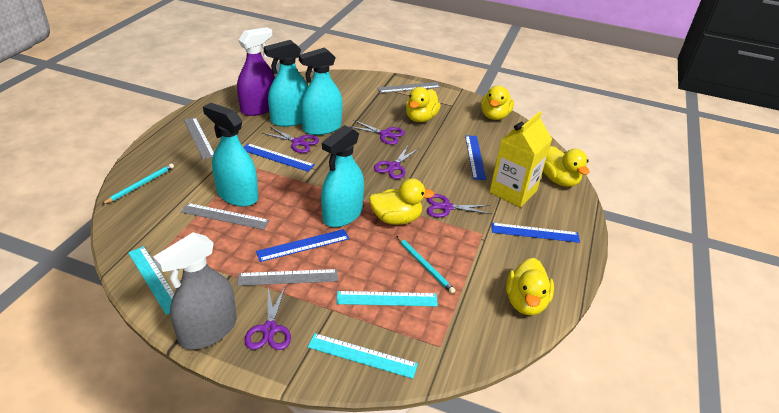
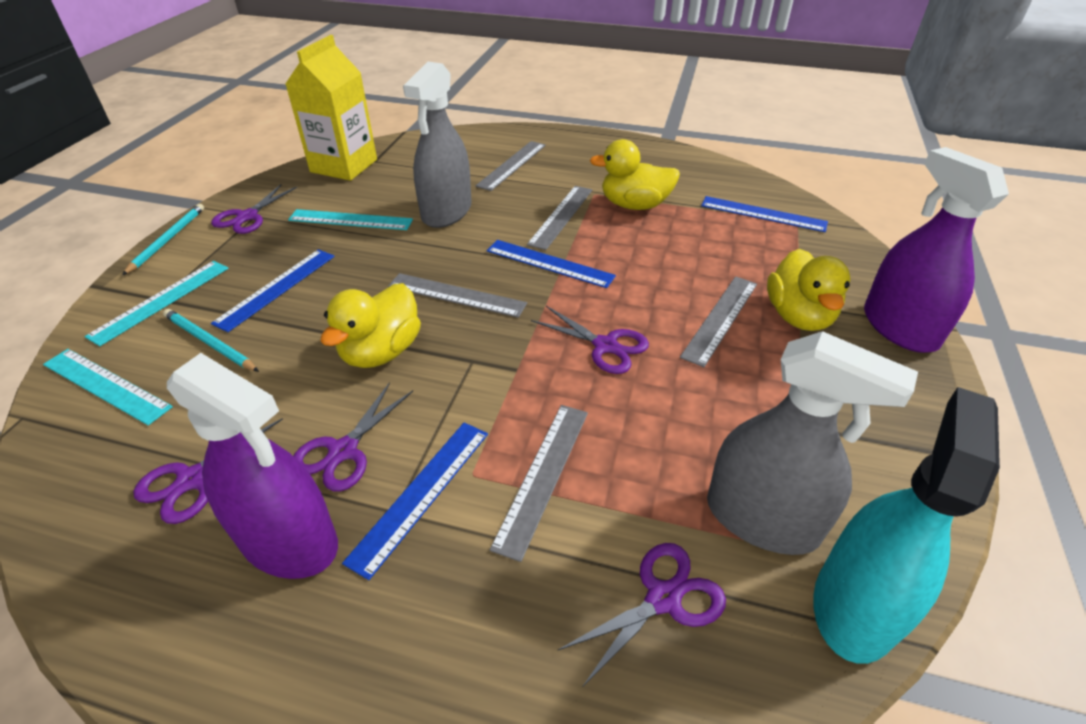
grey ruler: 4 -> 5
grey spray bottle: 1 -> 2
purple spray bottle: 1 -> 2
turquoise spray bottle: 4 -> 1
yellow duck: 5 -> 3

